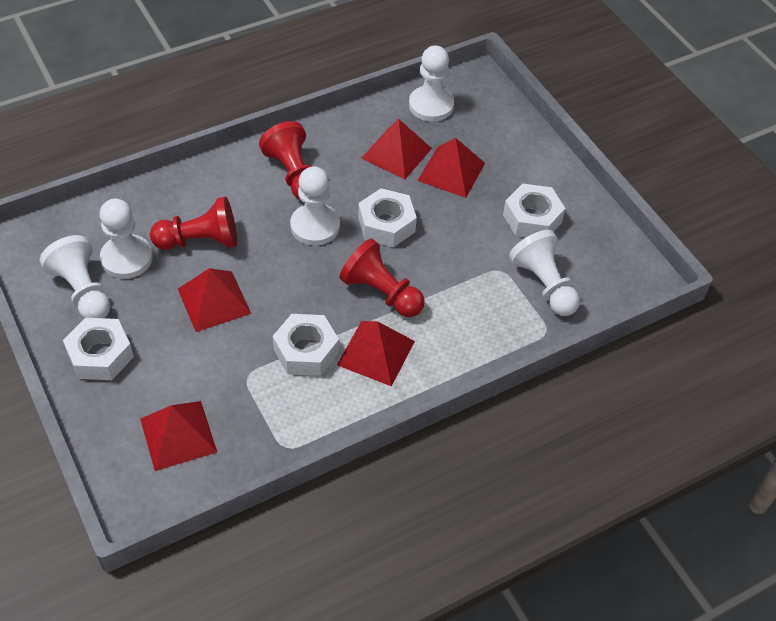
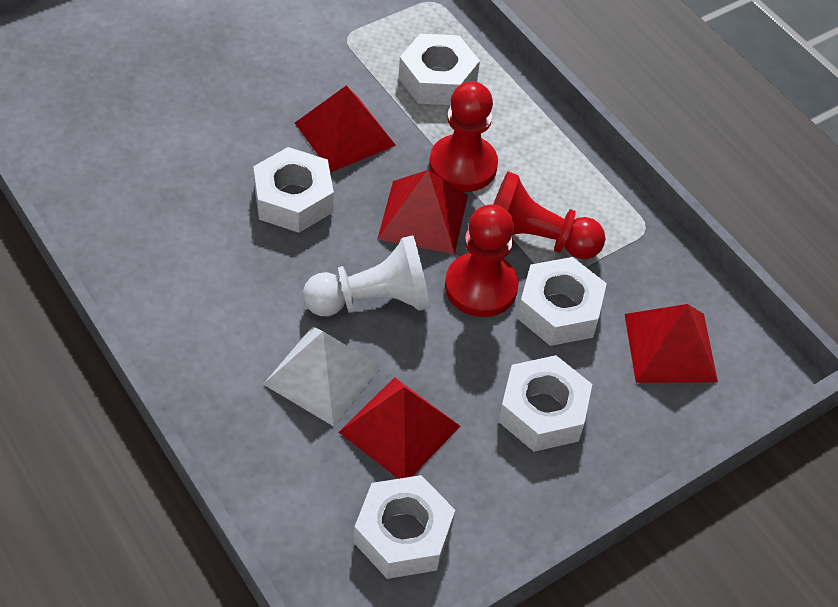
red pyramid: 5 -> 4
white nut: 4 -> 5
white pawn: 5 -> 1
white pyramid: 0 -> 1

